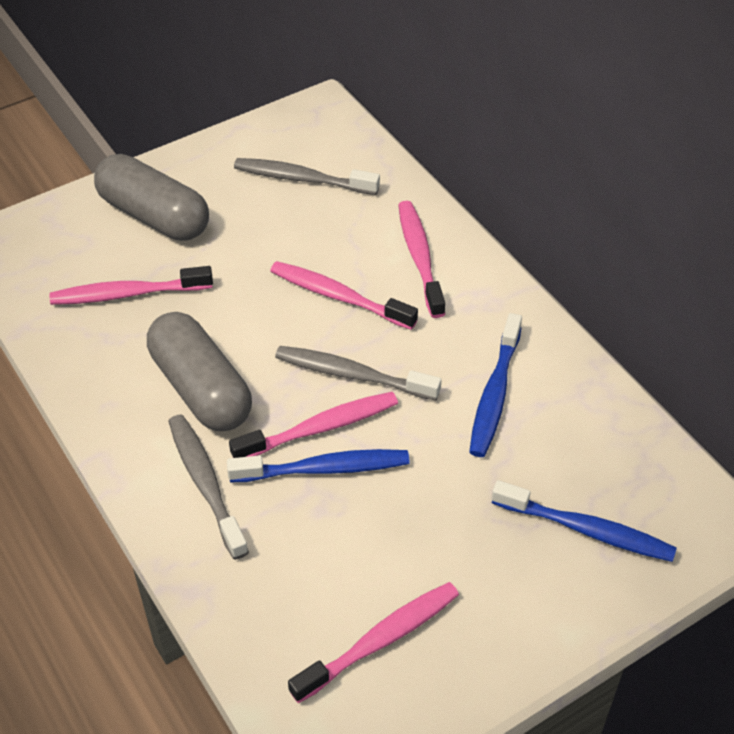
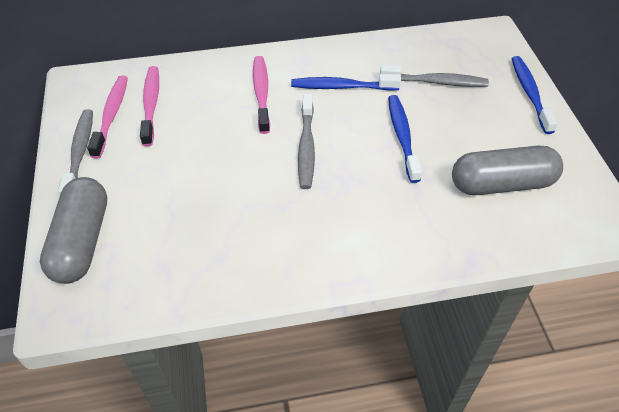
pink toothbrush: 5 -> 3

